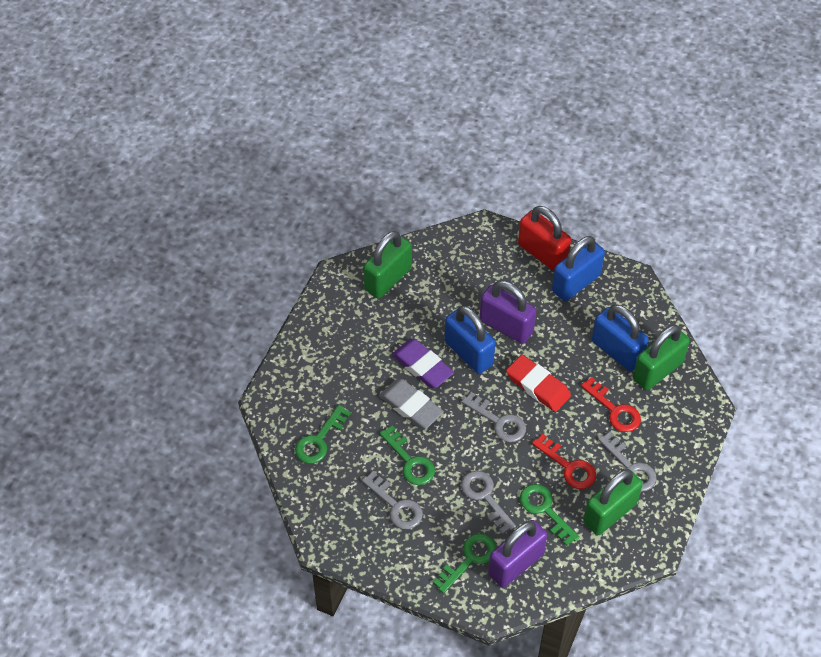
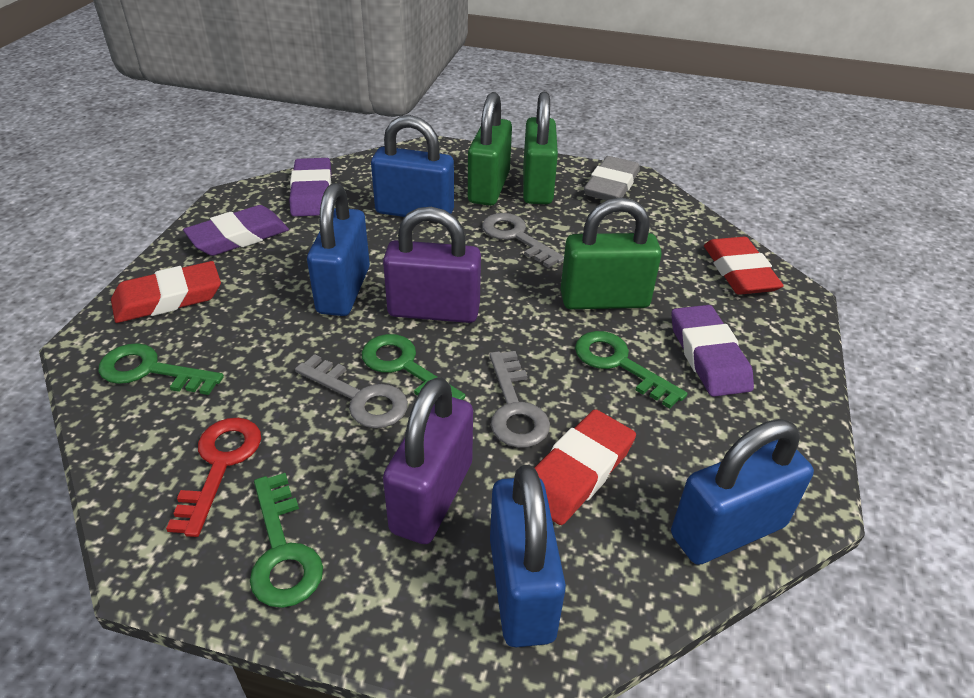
blue padlock: 3 -> 4
grey key: 4 -> 3
purple eraser: 1 -> 3
red eraser: 1 -> 3
red key: 2 -> 1
red padlock: 1 -> 0

